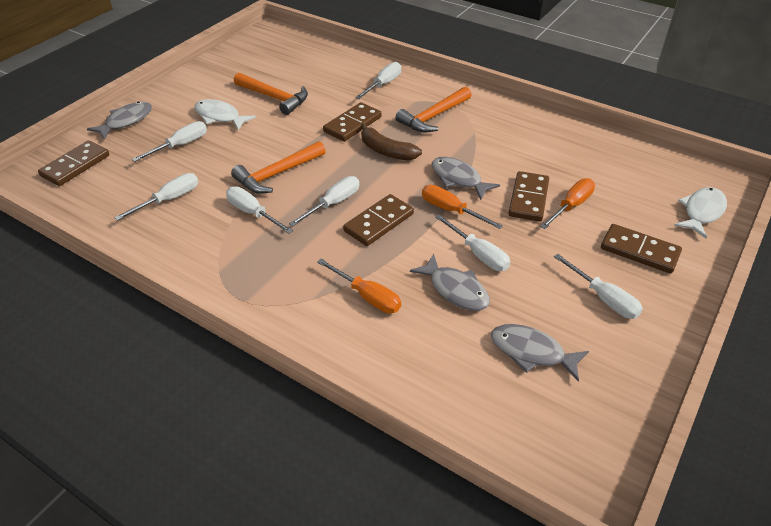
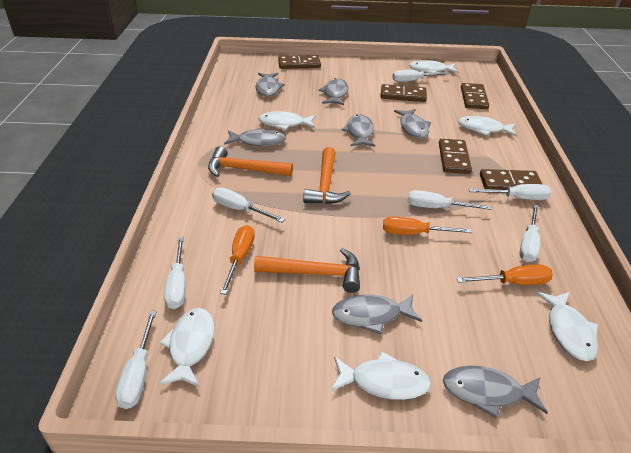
brown banana: 1 -> 0
grey fish: 4 -> 7
white fish: 2 -> 6

